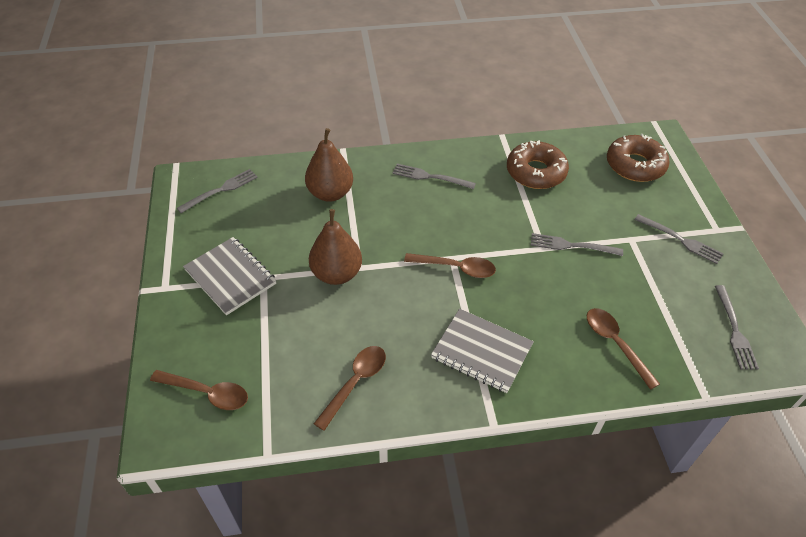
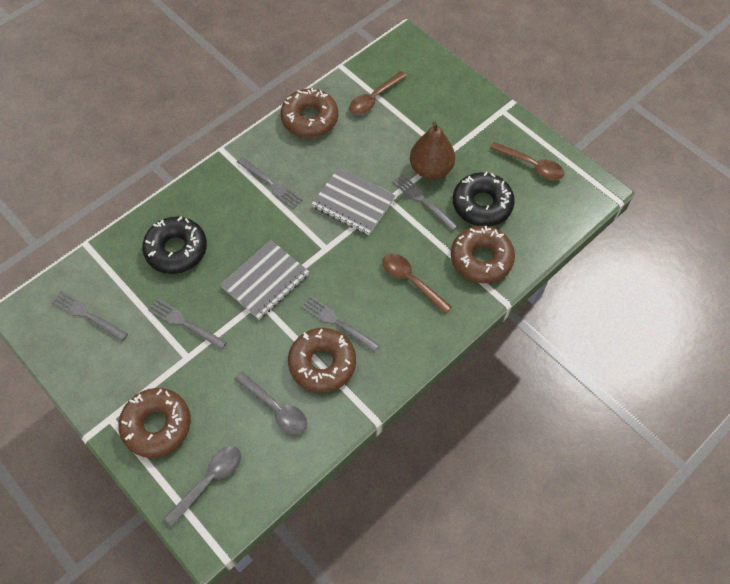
black donut: 0 -> 2
brown donut: 2 -> 4
brown pear: 2 -> 1
brown spoon: 4 -> 3
grey spoon: 0 -> 2

